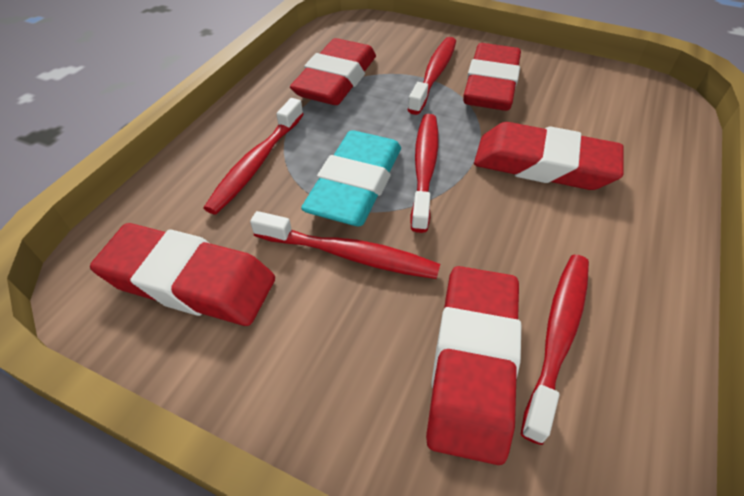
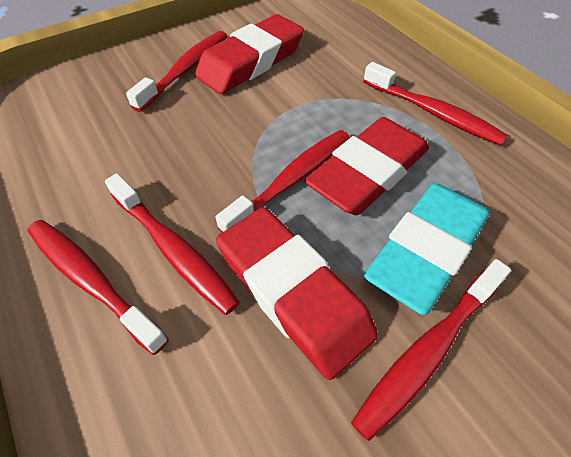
red eraser: 5 -> 3
red toothbrush: 5 -> 6

